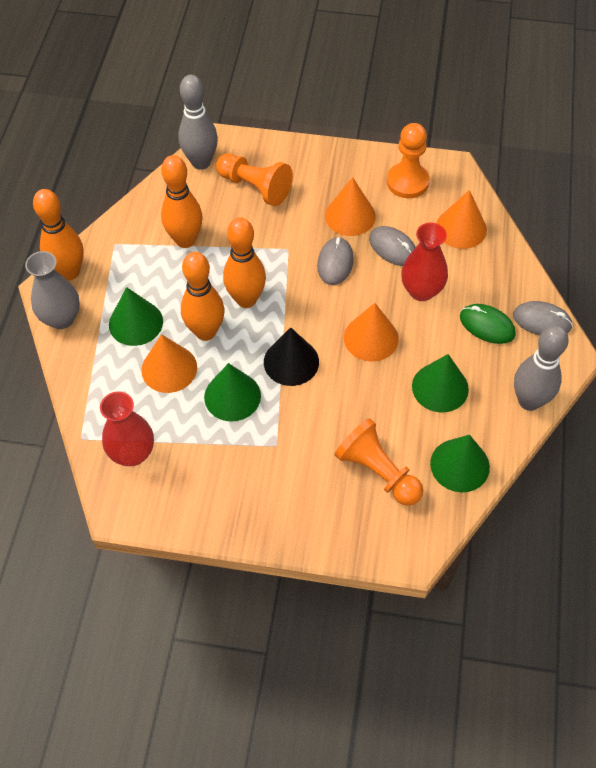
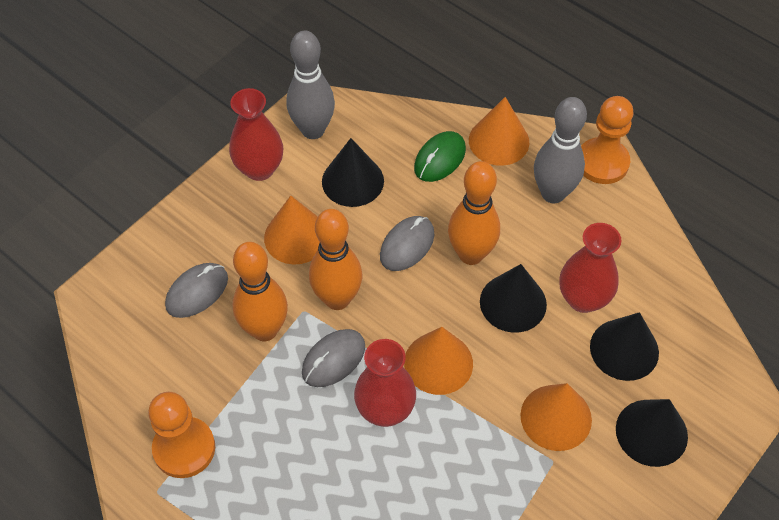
black cone: 1 -> 4
green cone: 4 -> 0
grey vase: 1 -> 0
orange bowling pin: 4 -> 3
orange pawn: 3 -> 2
red vase: 2 -> 3

